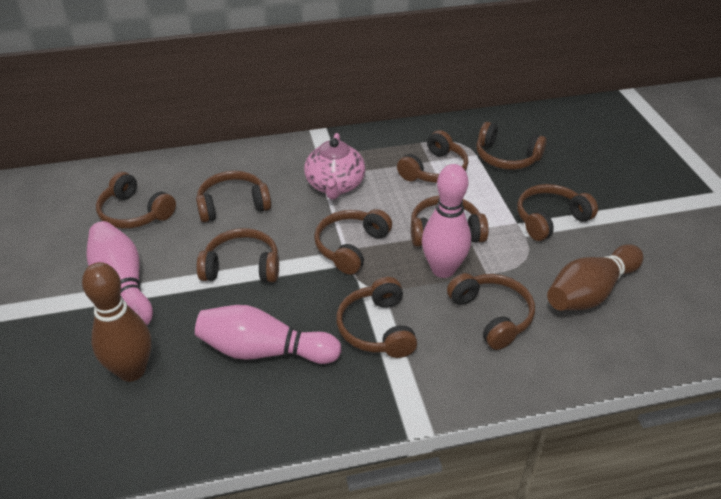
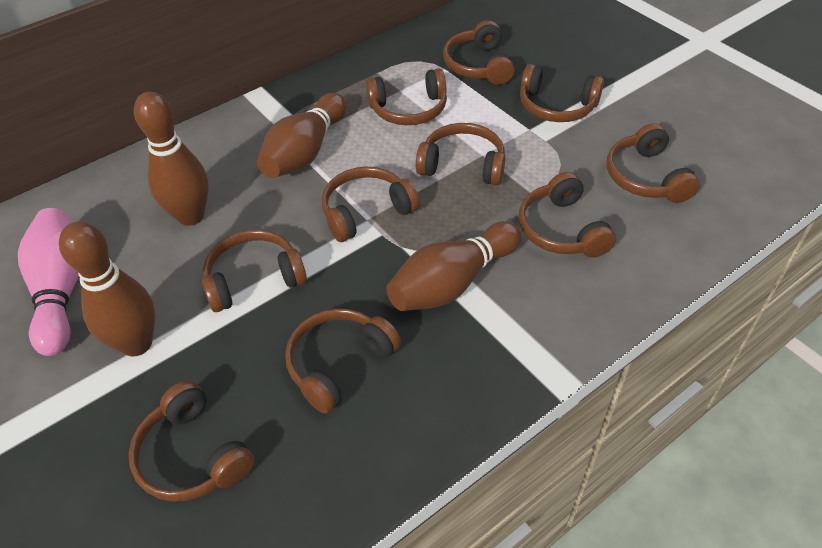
brown bowling pin: 2 -> 4
pink bowling pin: 3 -> 1
pink teapot: 1 -> 0

